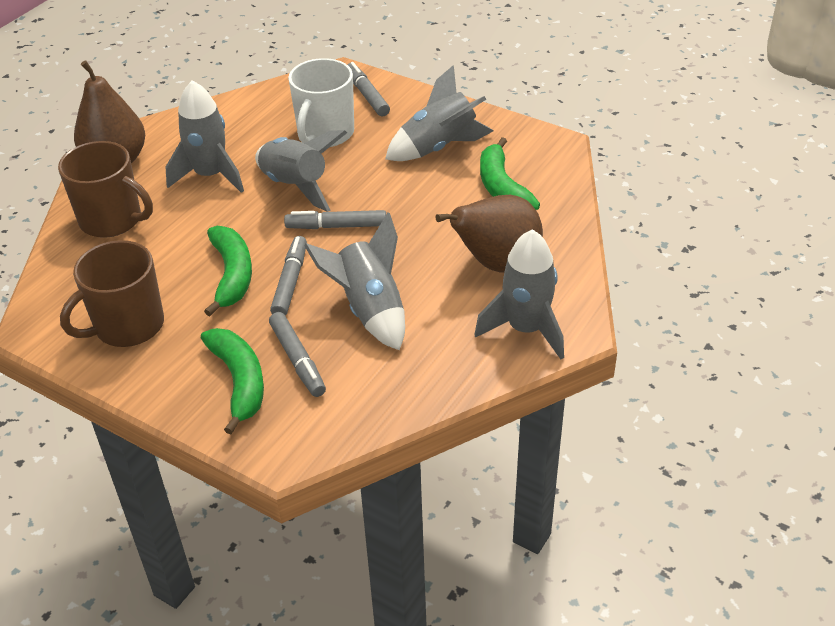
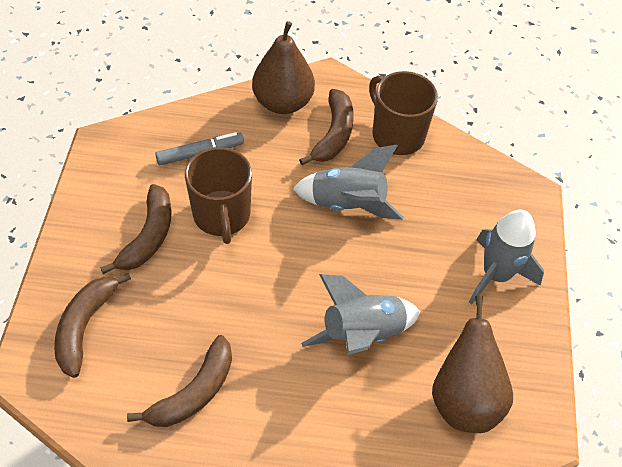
brown banana: 0 -> 4
green banana: 3 -> 0
grey marker: 4 -> 1
grey rocket: 5 -> 3
white mug: 1 -> 0

